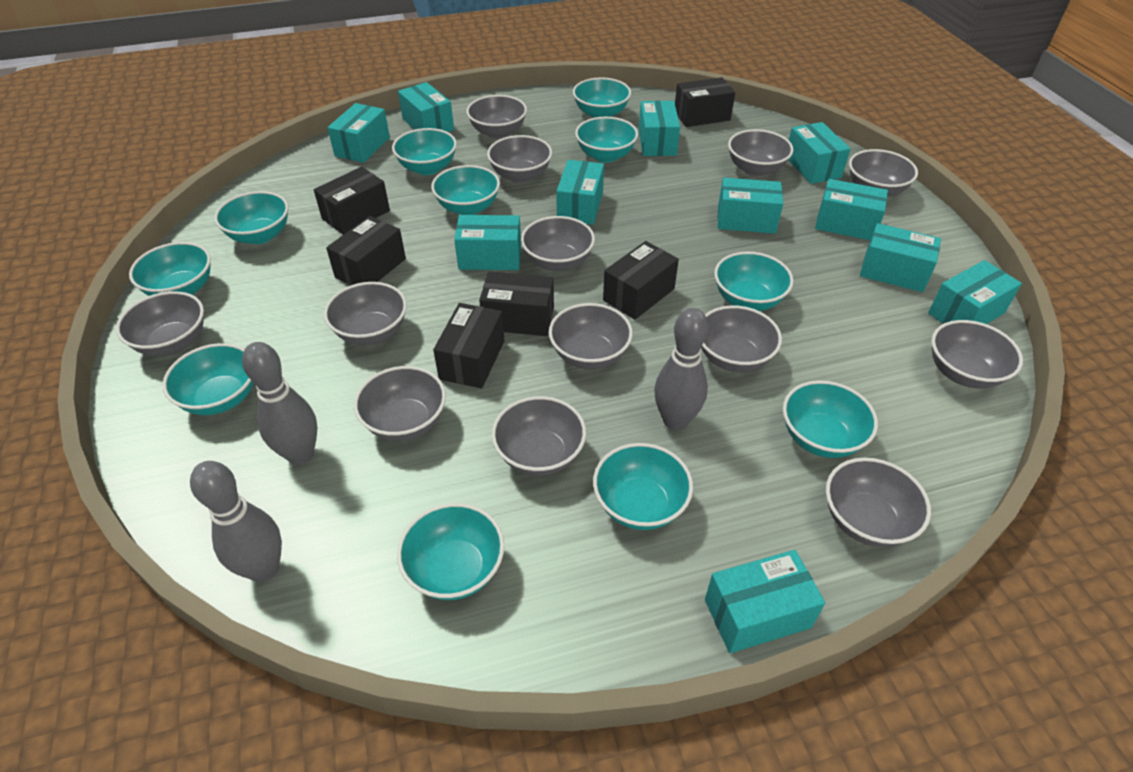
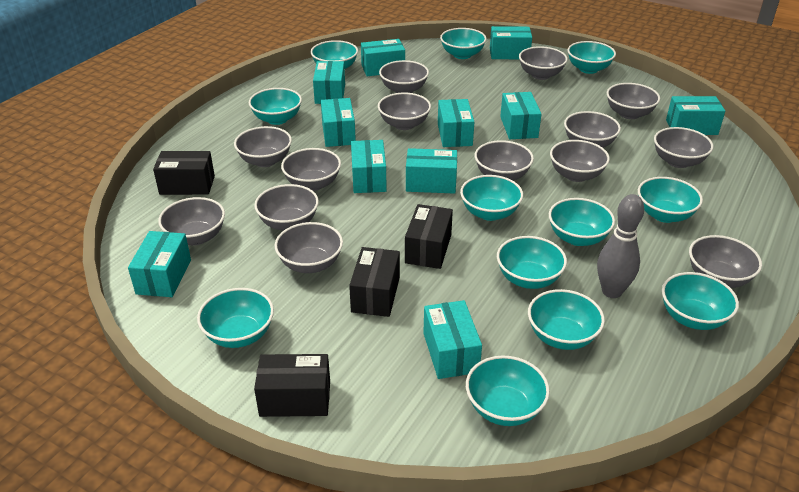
black box: 6 -> 4
grey bowl: 13 -> 14
grey bowling pin: 3 -> 1
turquoise bowl: 11 -> 12

